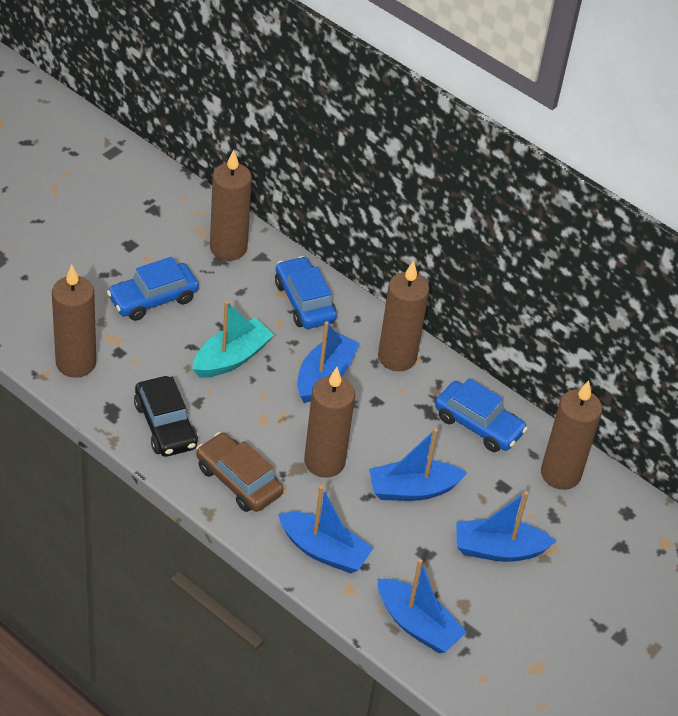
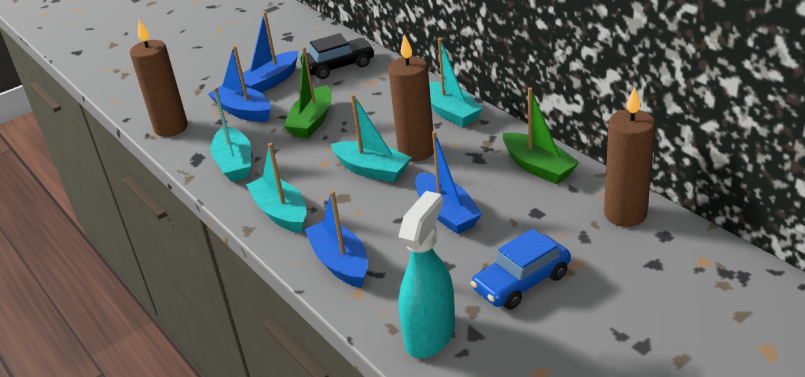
blue boat: 5 -> 4
blue car: 3 -> 1
brown candle: 5 -> 3
brown car: 1 -> 0
green boat: 0 -> 2
turquoise boat: 1 -> 4
turquoise spray bottle: 0 -> 1

